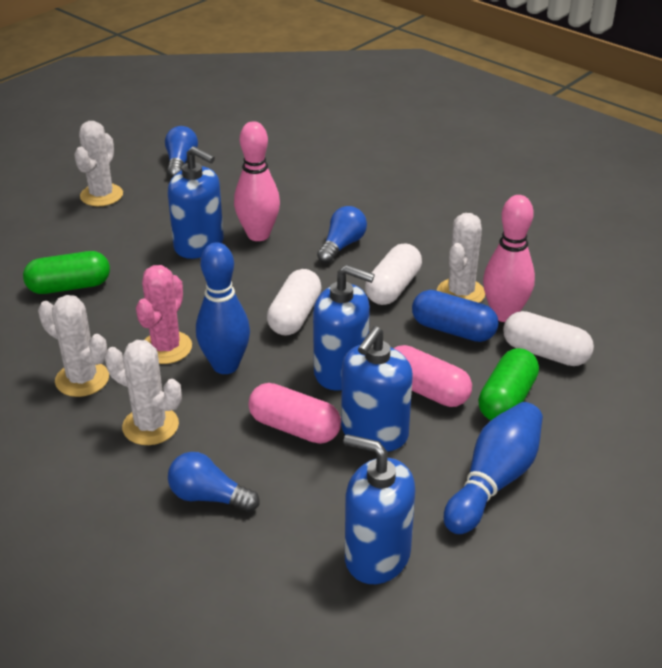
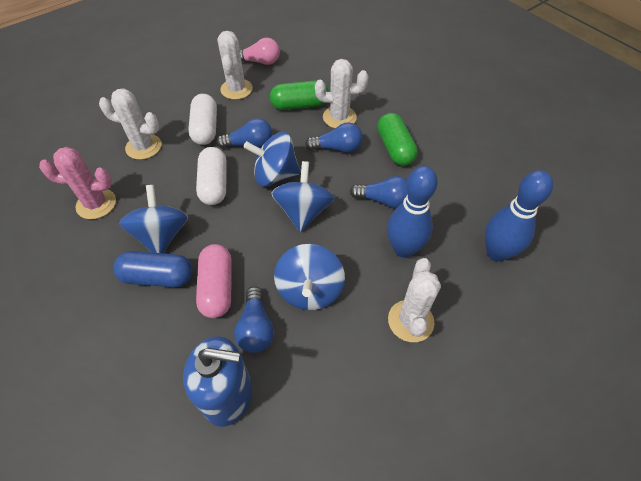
blue light bulb: 3 -> 4
blue soap dispenser: 4 -> 1
blue spinning top: 0 -> 4
pink bowling pin: 2 -> 0
pink capsule: 2 -> 1
pink light bulb: 0 -> 1
white capsule: 3 -> 2

